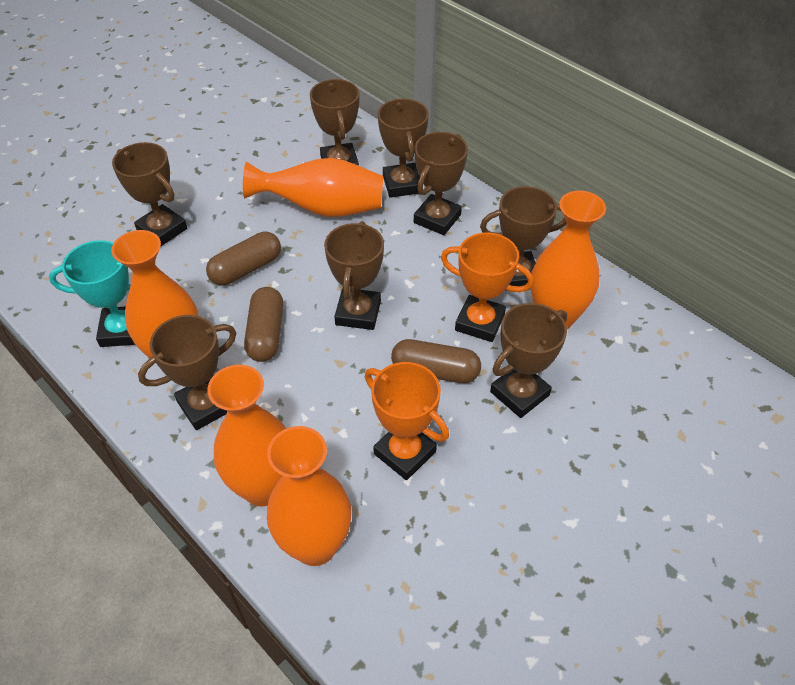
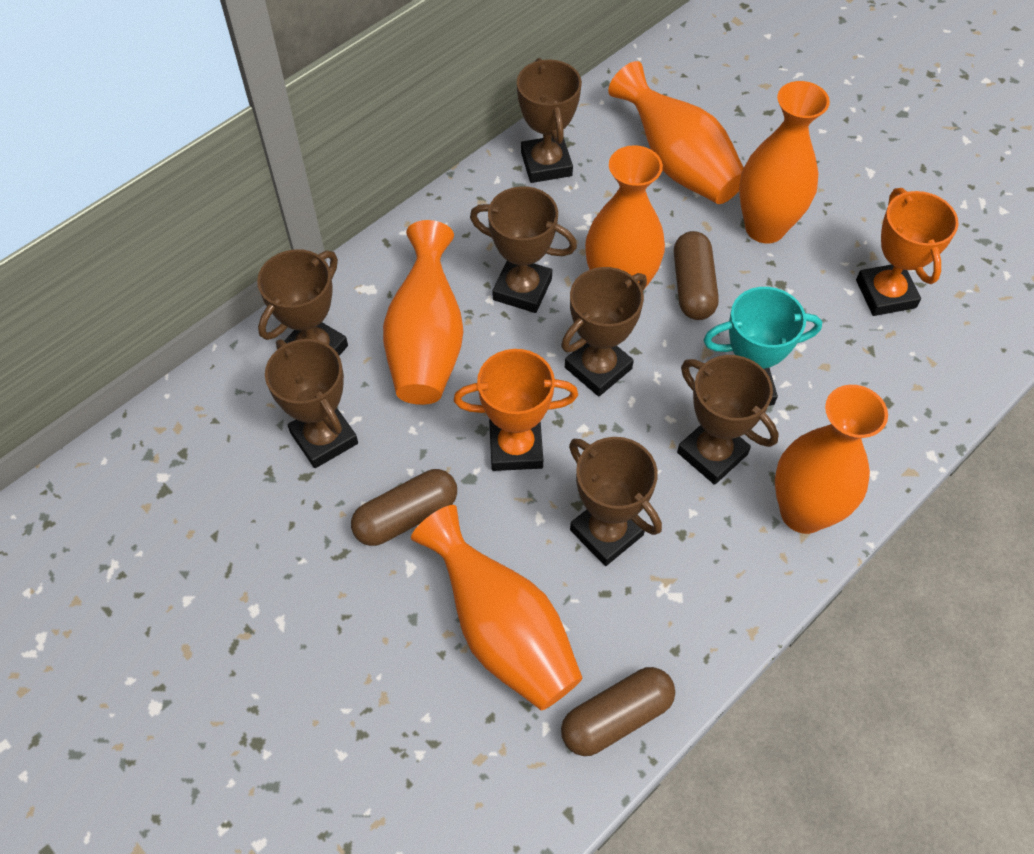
brown trophy: 8 -> 7
orange vase: 5 -> 6

